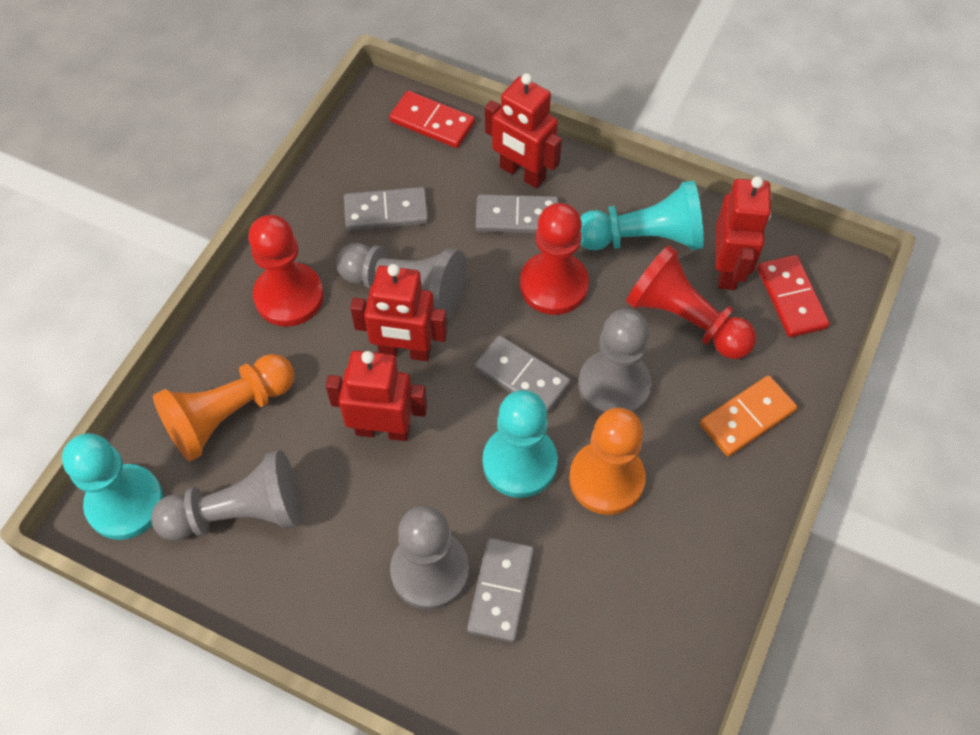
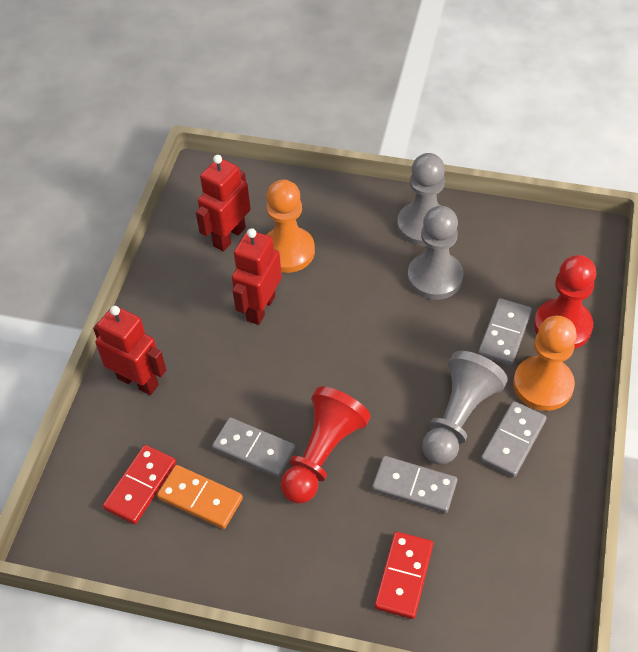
grey pawn: 4 -> 3
red pawn: 3 -> 2
red robot: 4 -> 3
turquoise pawn: 3 -> 0

